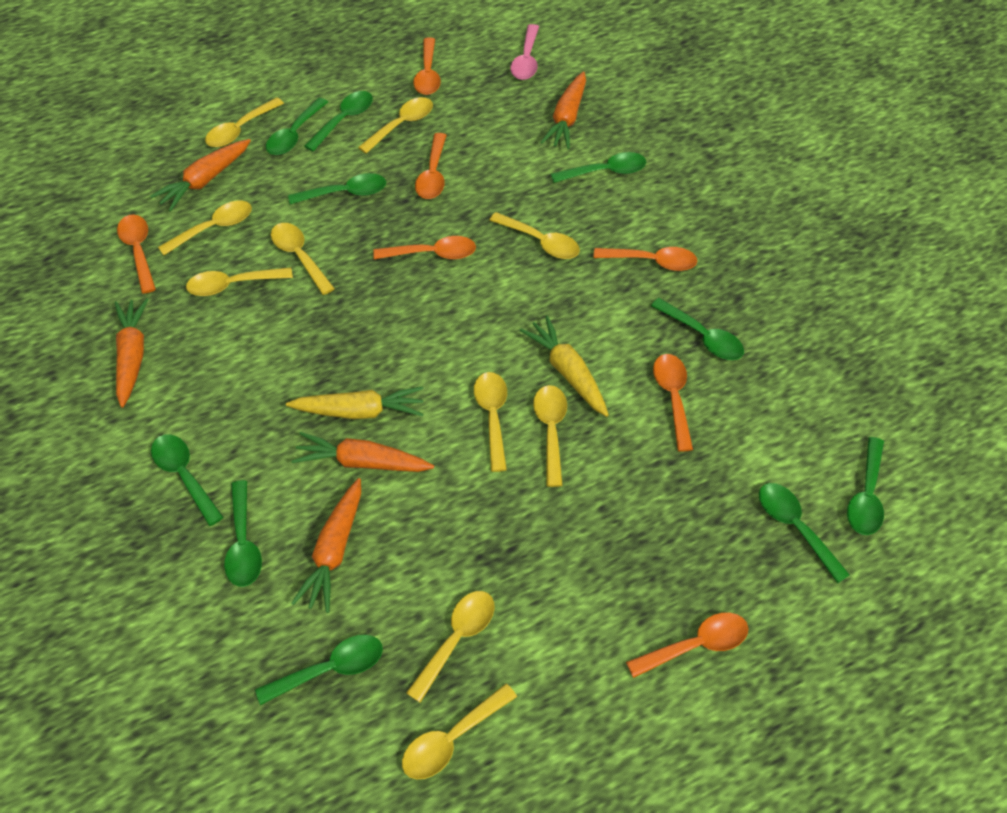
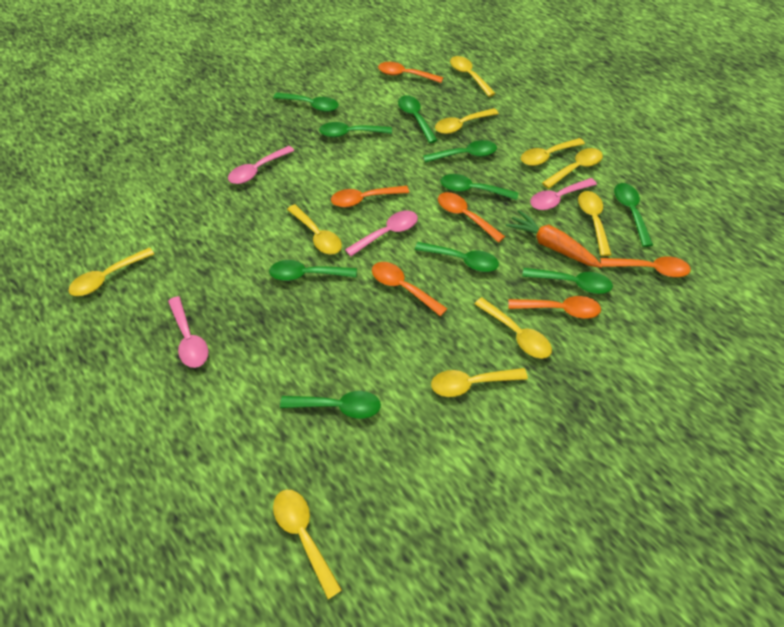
orange carrot: 5 -> 1
orange spoon: 7 -> 6
pink spoon: 1 -> 4
yellow carrot: 2 -> 0

